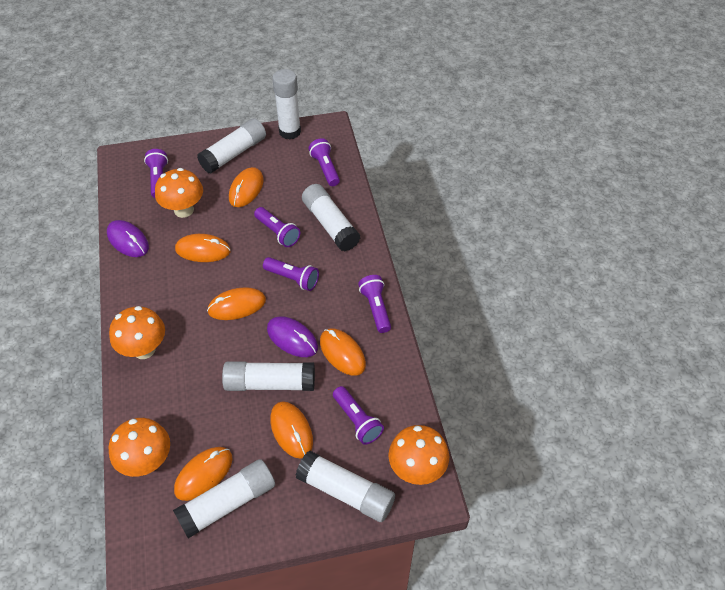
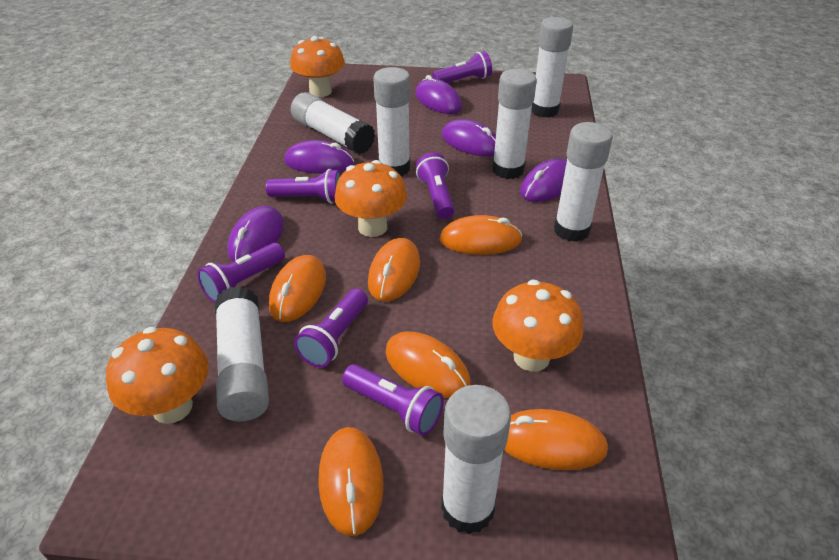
purple mouse: 2 -> 5
white glue stick: 6 -> 7

